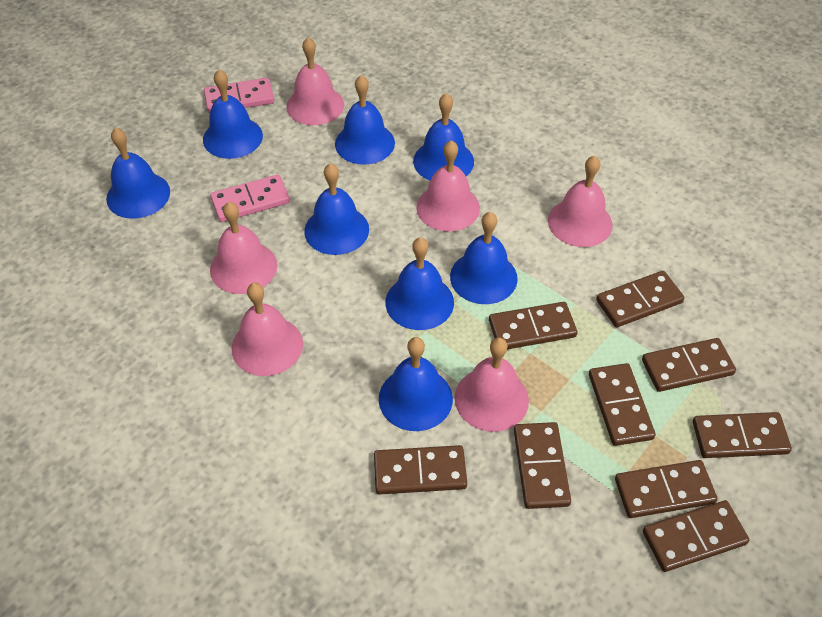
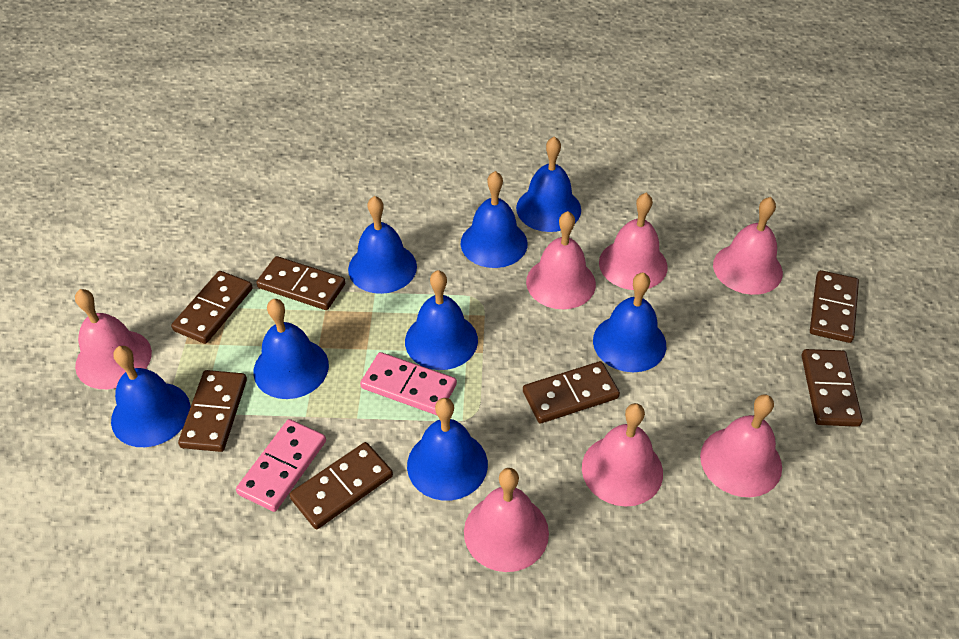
brown domino: 9 -> 7
pink bell: 6 -> 7

